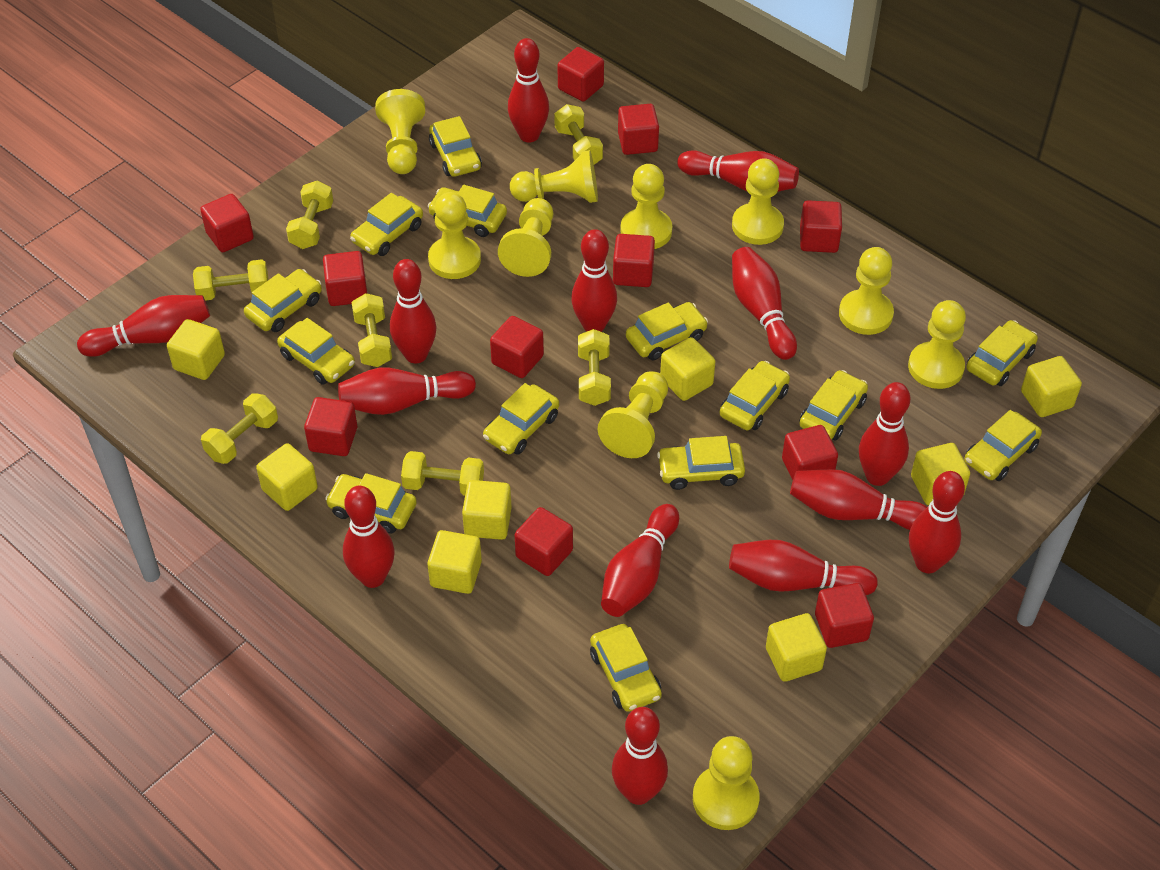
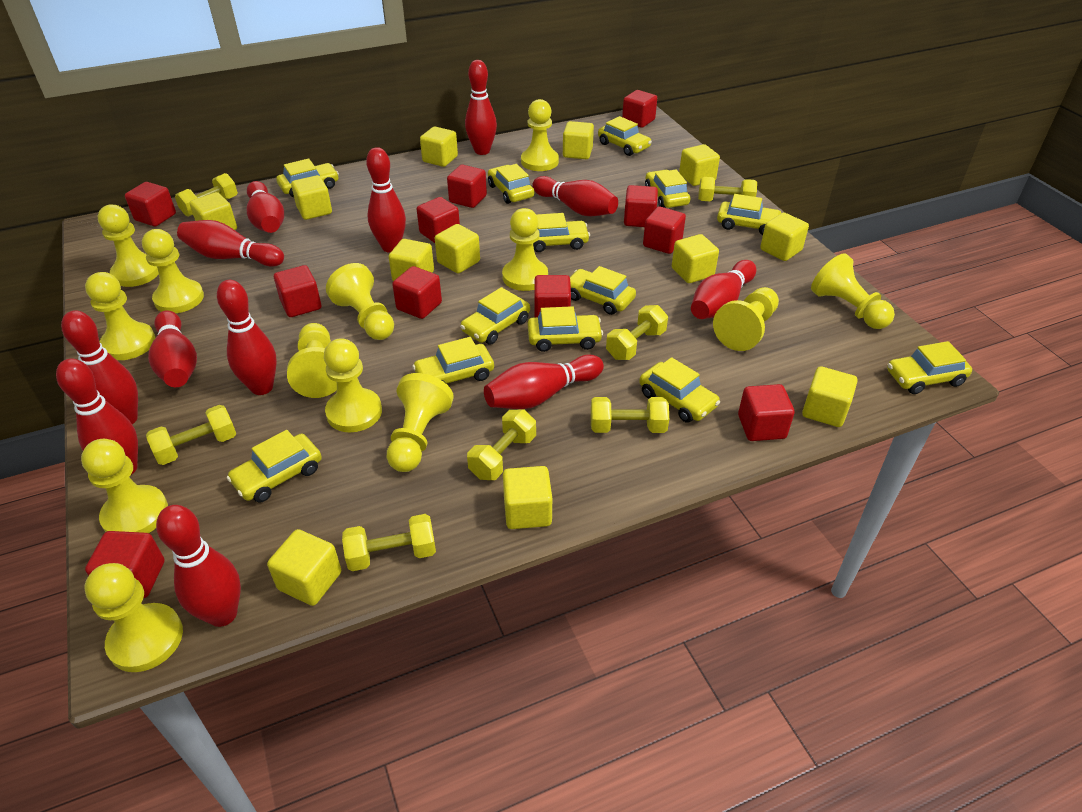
red bowling pin: 14 -> 12
yellow car: 14 -> 13
yellow cube: 8 -> 12
yellow pawn: 10 -> 13

